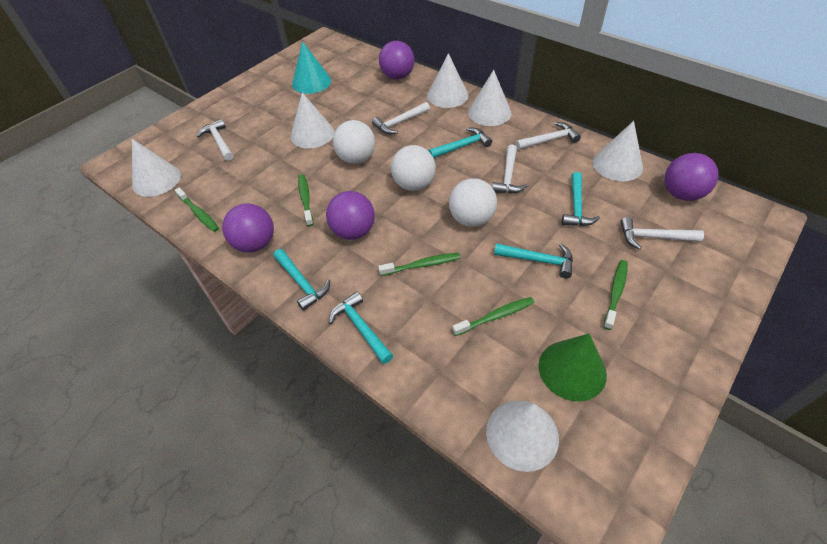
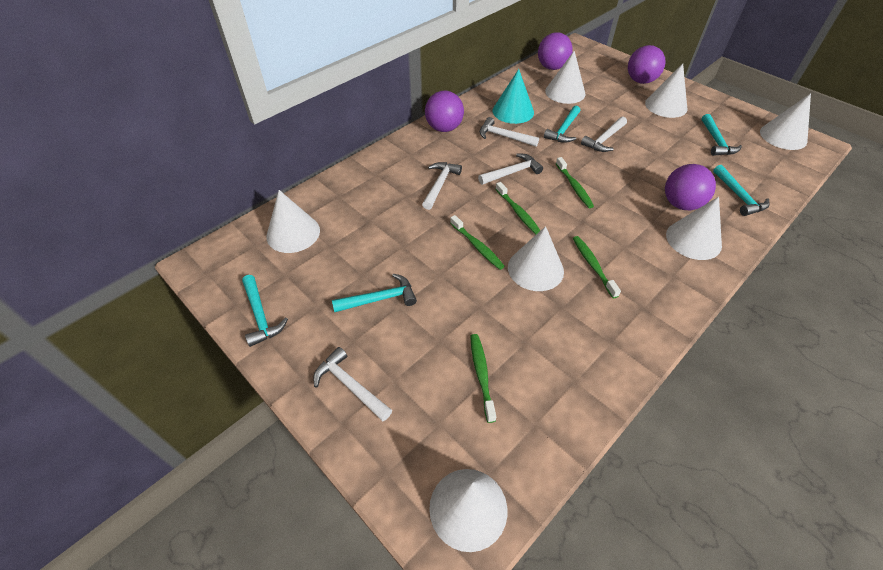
green cone: 1 -> 0
white ball: 3 -> 0
white cone: 6 -> 7

